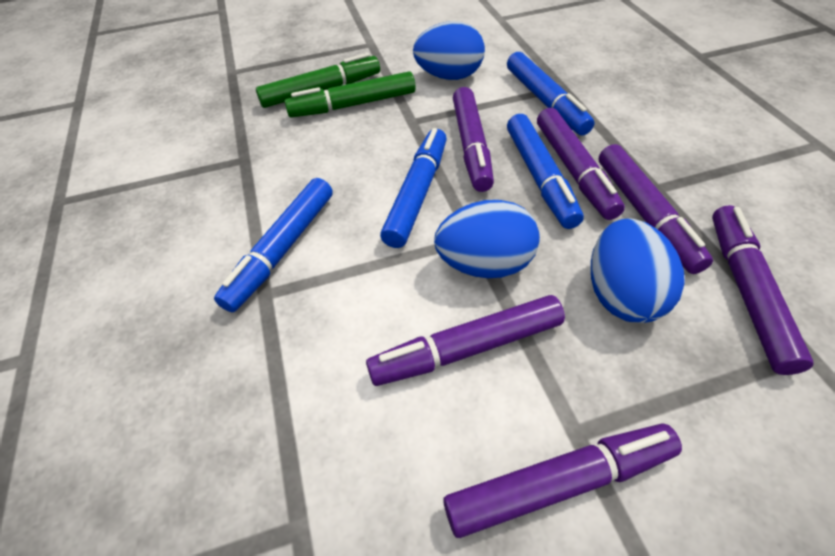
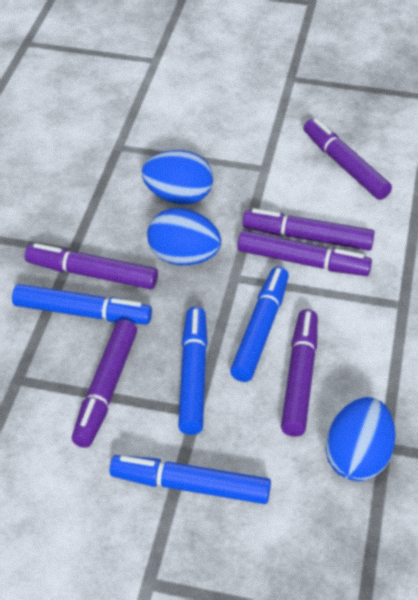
green marker: 2 -> 0

